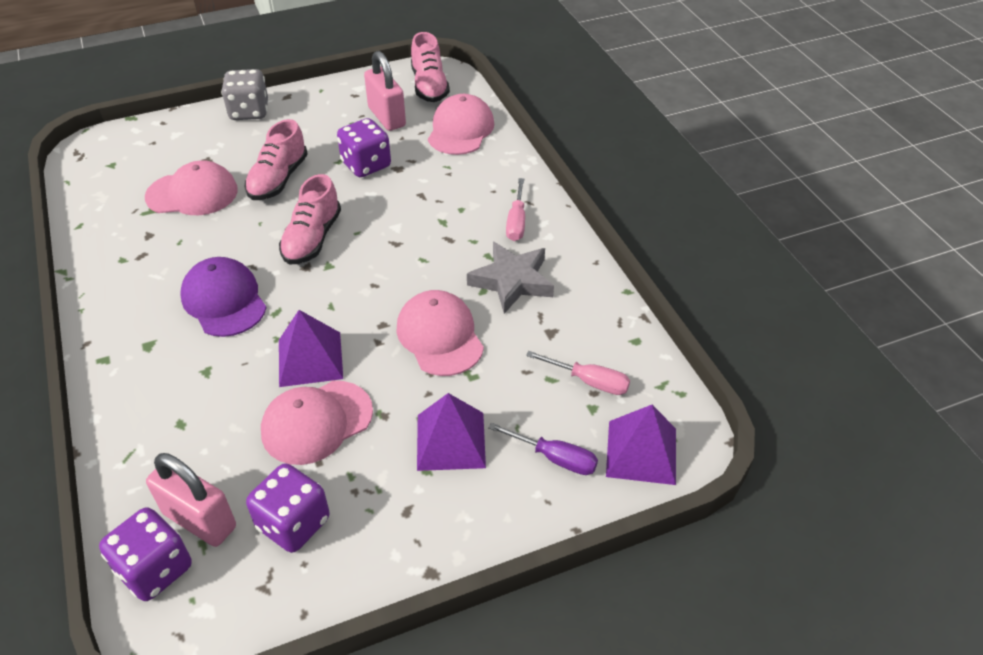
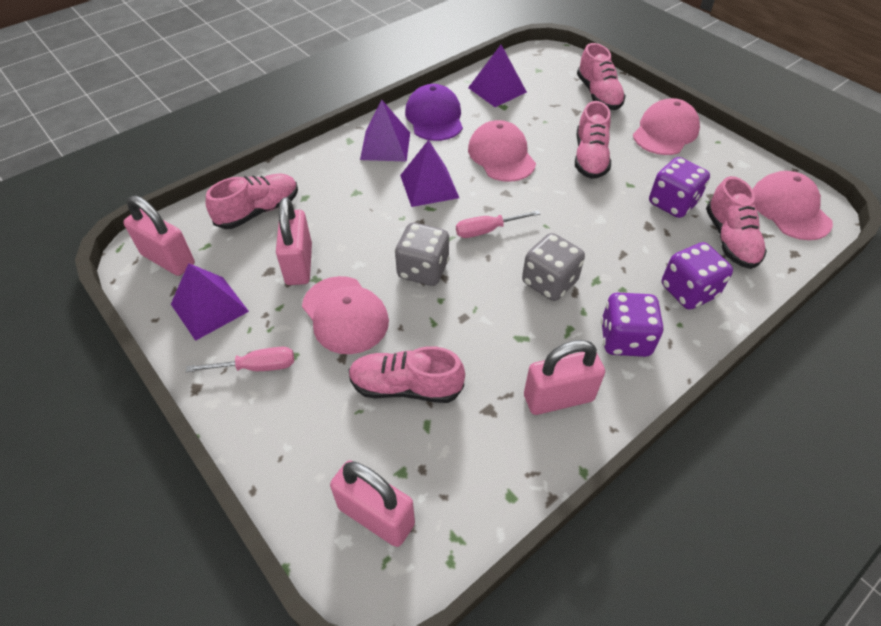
grey dice: 1 -> 2
grey star: 1 -> 0
pink padlock: 2 -> 4
pink shoe: 3 -> 5
purple pyramid: 3 -> 4
purple screwdriver: 1 -> 0

